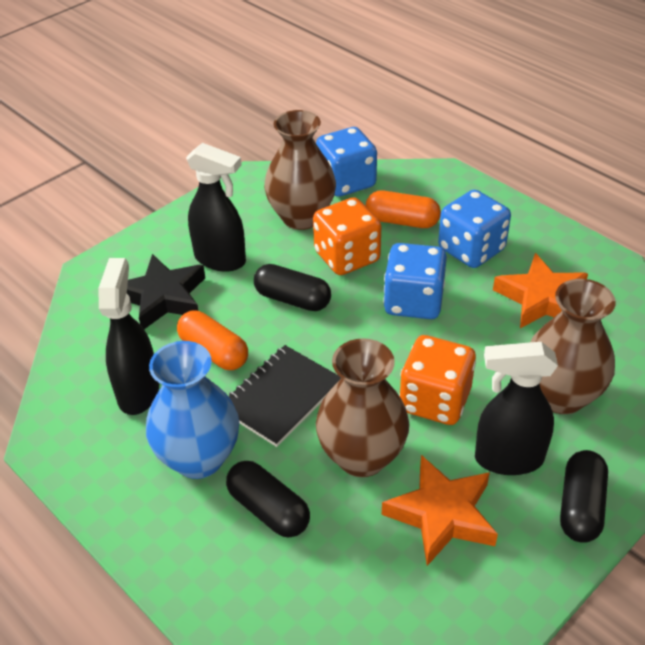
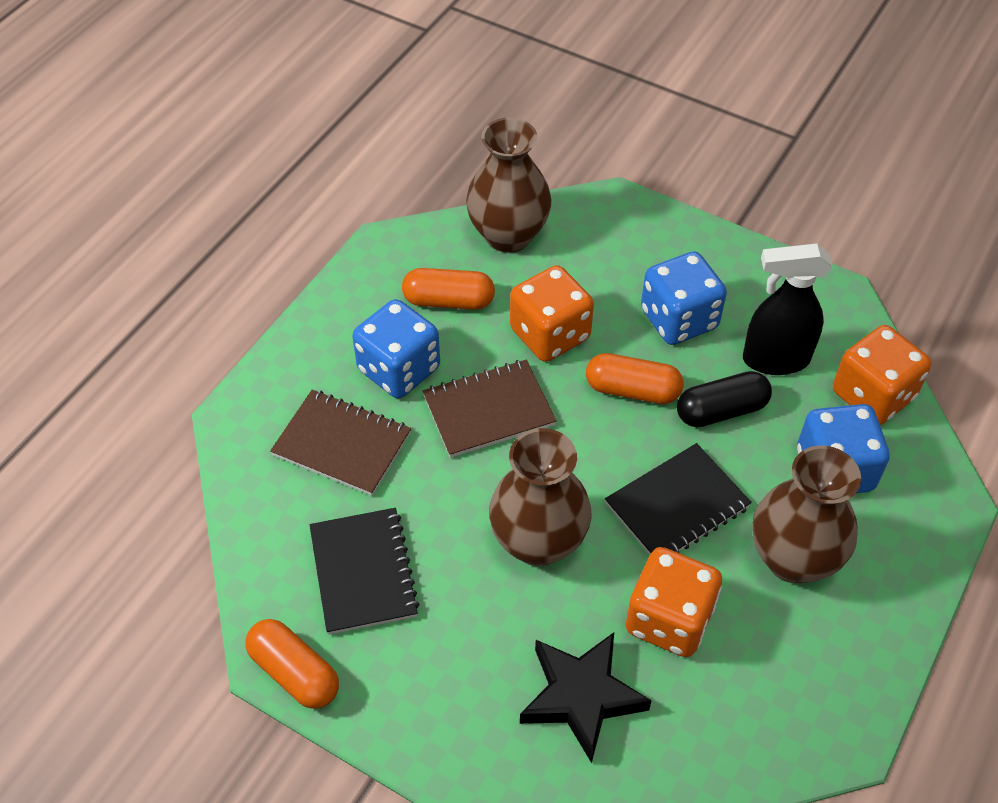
black capsule: 3 -> 1
black notebook: 1 -> 2
black spray bottle: 3 -> 1
blue vase: 1 -> 0
brown notebook: 0 -> 2
orange capsule: 2 -> 3
orange dice: 2 -> 3
orange star: 2 -> 0

